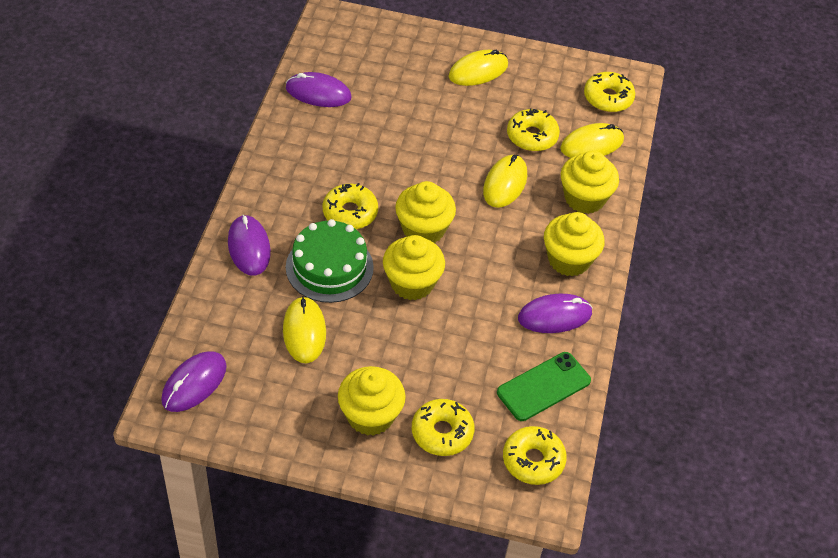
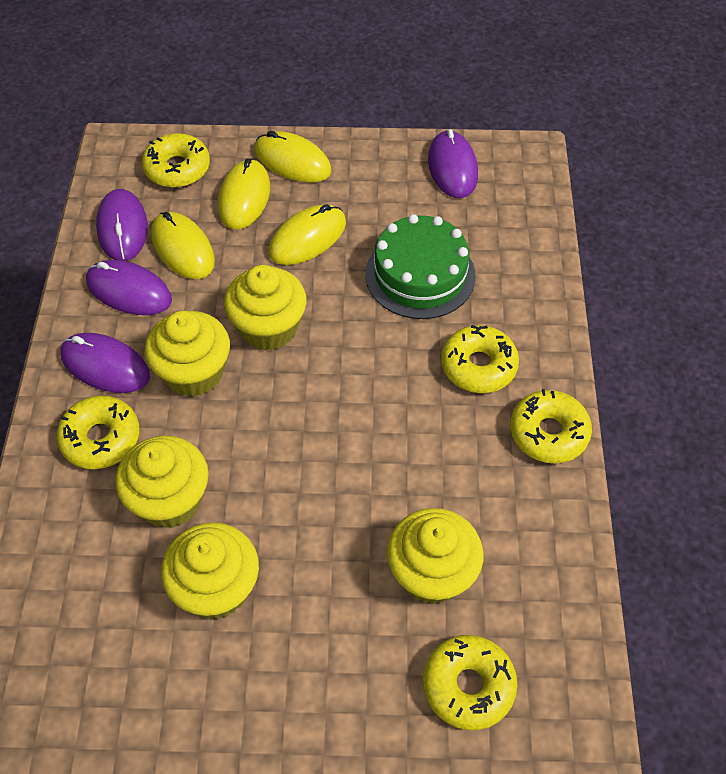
green phone: 1 -> 0

